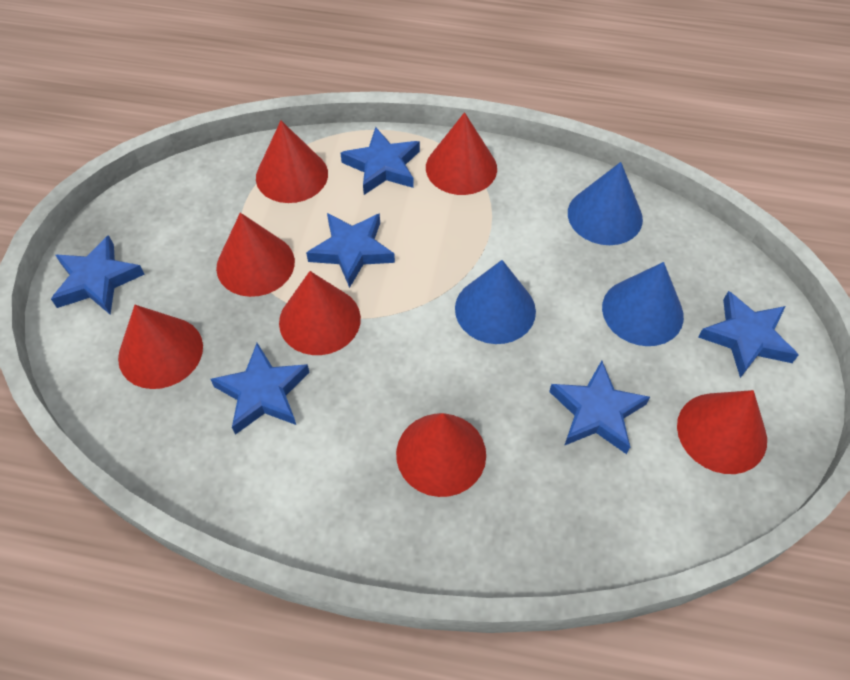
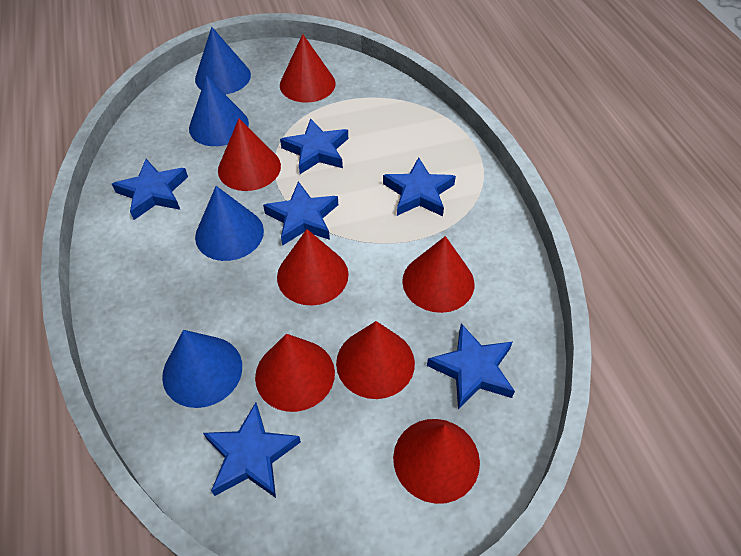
blue cone: 3 -> 4

